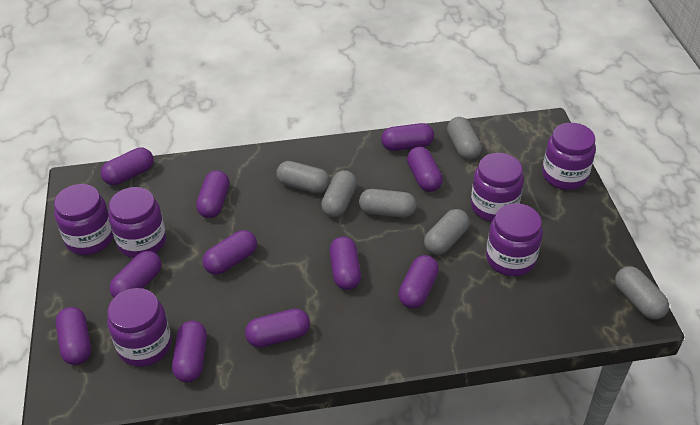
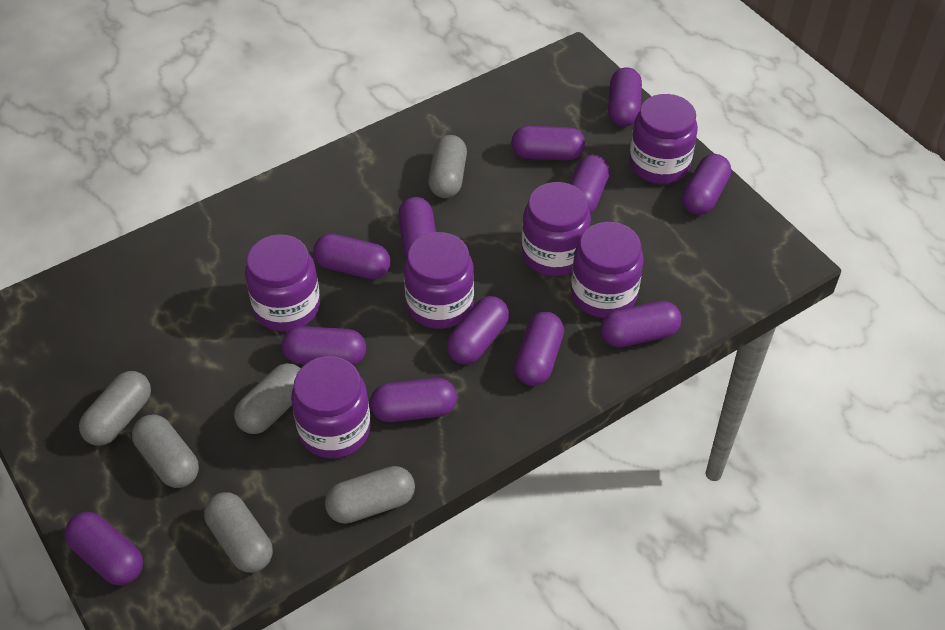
purple capsule: 11 -> 12

